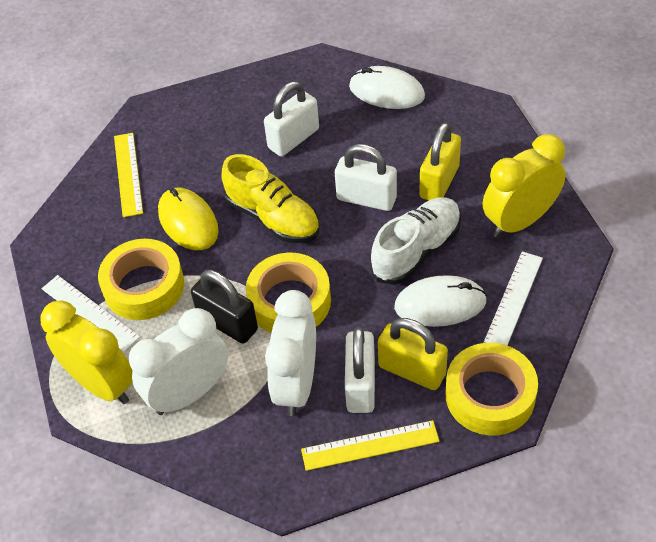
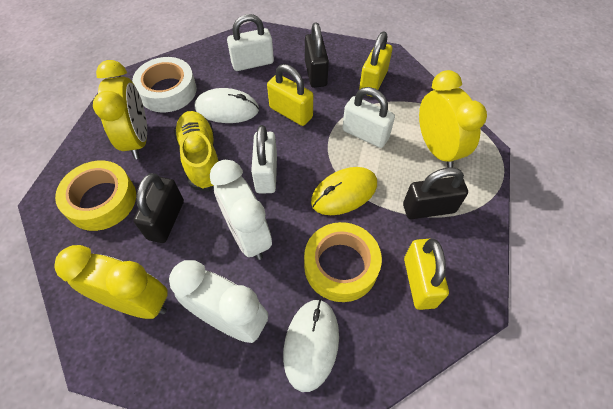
black padlock: 1 -> 3
white ruler: 2 -> 0
white shoe: 1 -> 0
white tape: 0 -> 1
yellow clock: 2 -> 3
yellow padlock: 2 -> 3
yellow ruler: 2 -> 0
yellow tape: 3 -> 2

